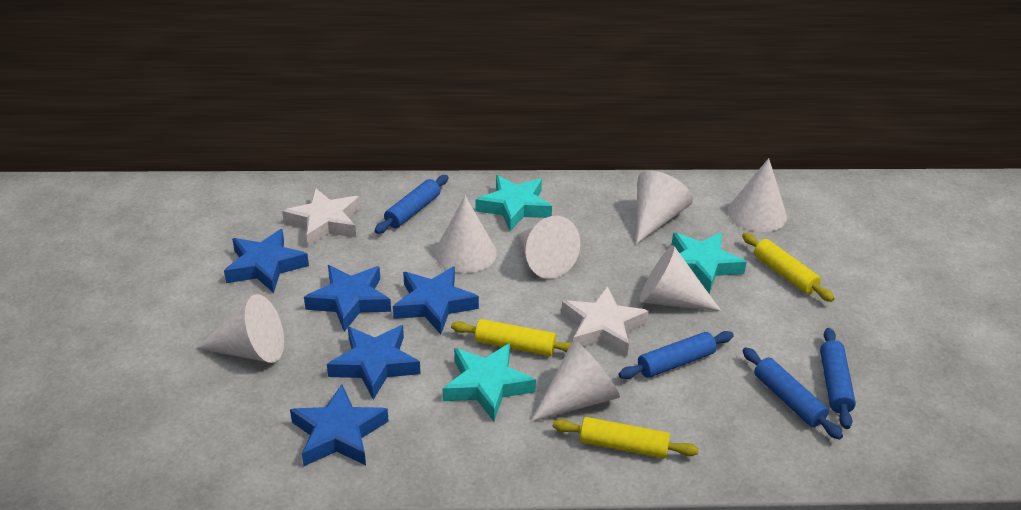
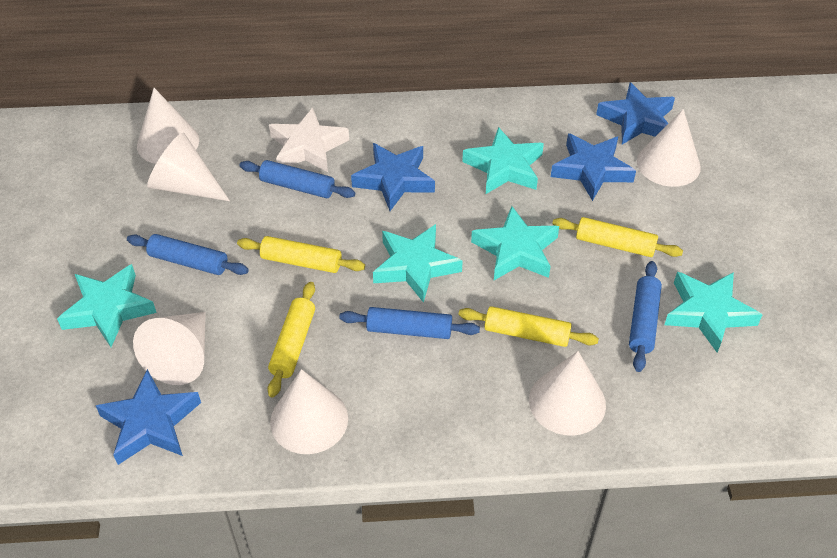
blue star: 5 -> 4
turquoise star: 3 -> 5
white cone: 7 -> 6
white star: 2 -> 1
yellow rolling pin: 3 -> 4

